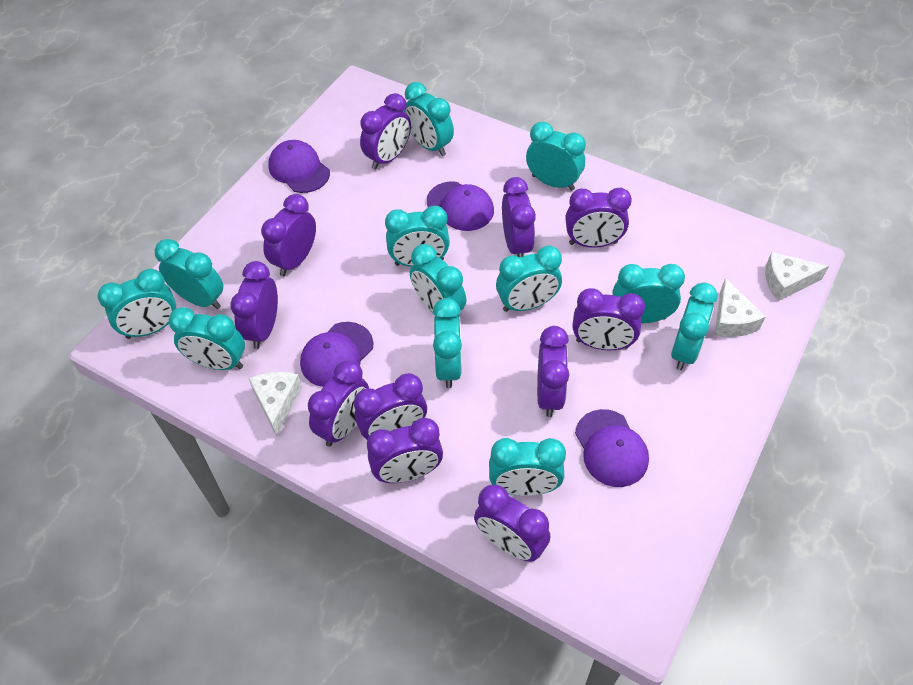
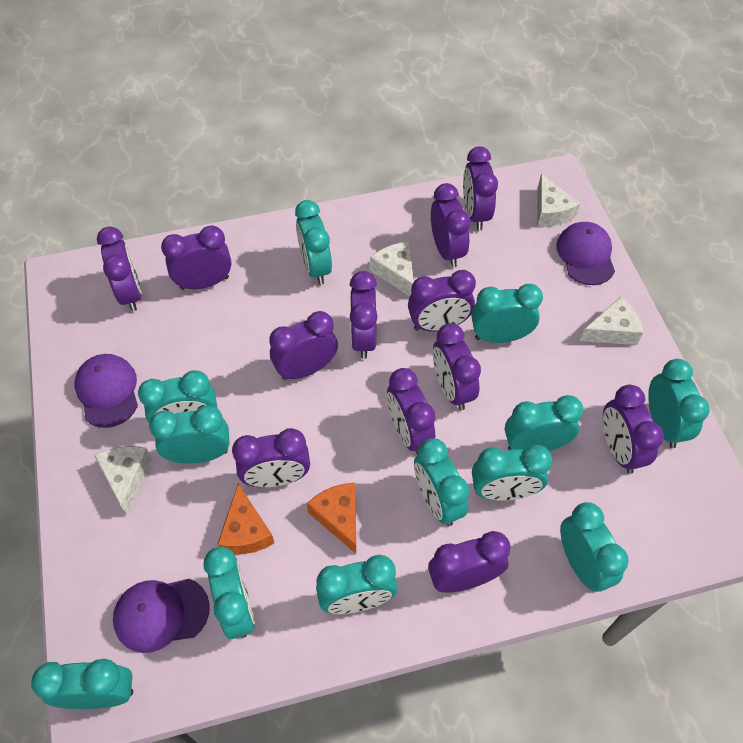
orange cheese: 0 -> 2
purple cap: 4 -> 3
purple clock: 11 -> 12
white cheese: 3 -> 4

